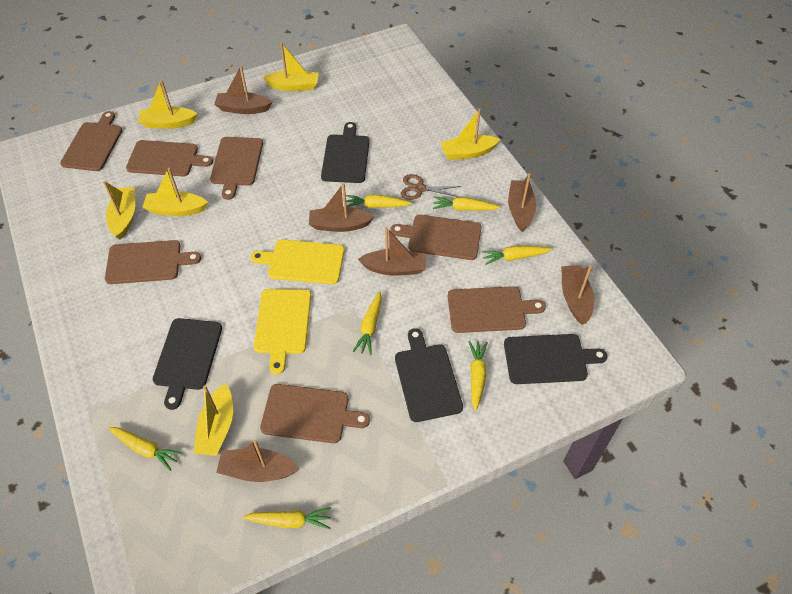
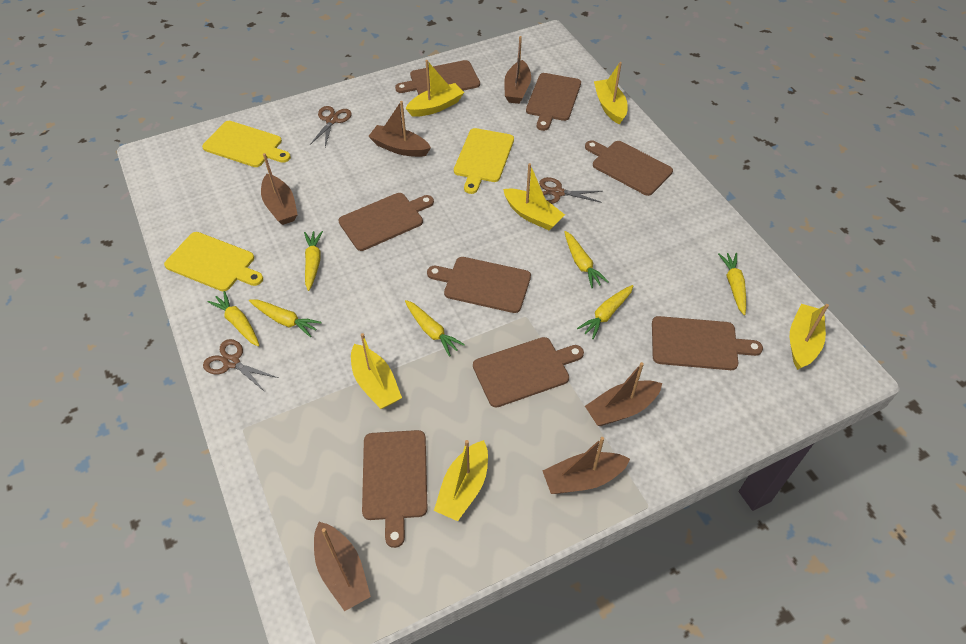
black cutting board: 4 -> 0
brown cutting board: 7 -> 8
brown scissors: 1 -> 3
yellow cutting board: 2 -> 3

